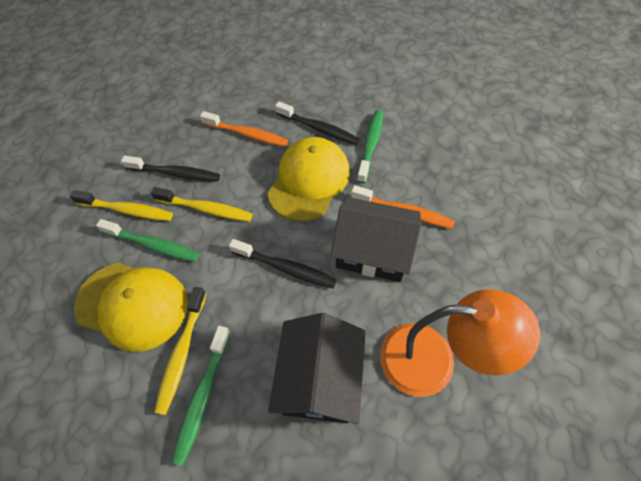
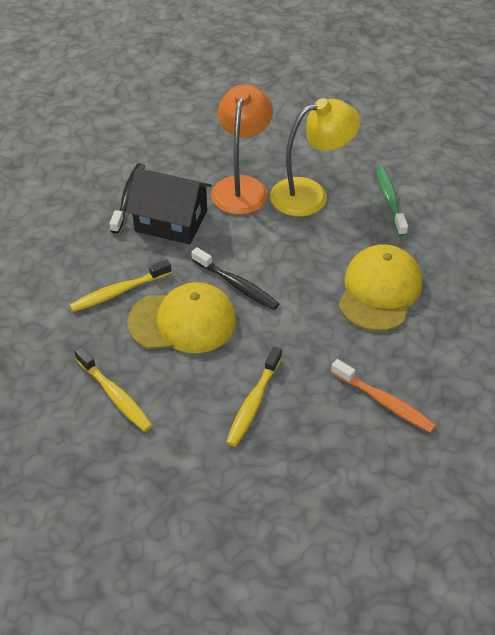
black house: 2 -> 1
black toothbrush: 3 -> 2
green toothbrush: 3 -> 1
orange toothbrush: 2 -> 1
yellow lamp: 0 -> 1

